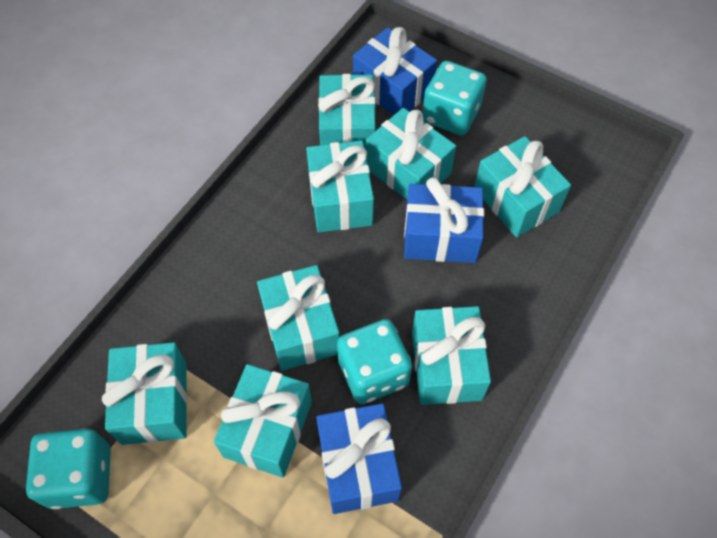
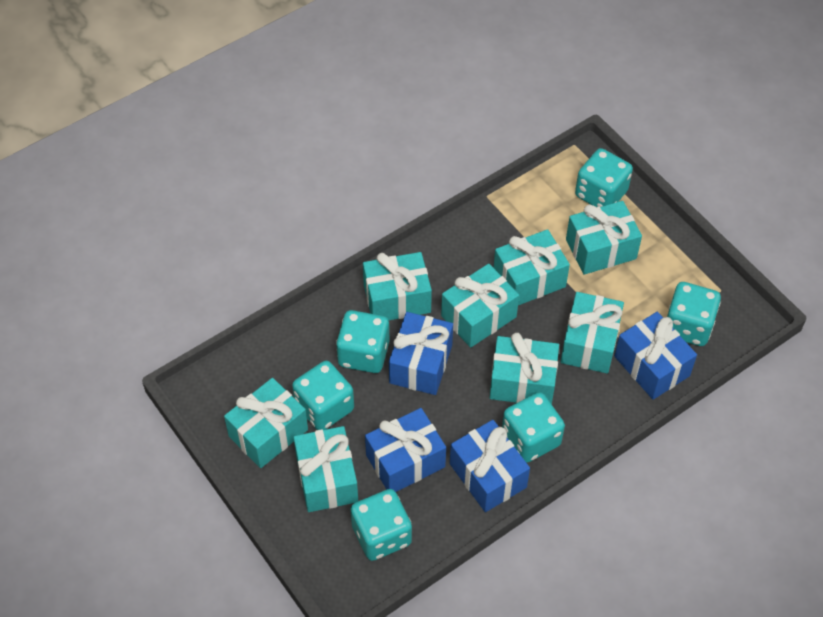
blue gift: 3 -> 4
turquoise dice: 3 -> 6

